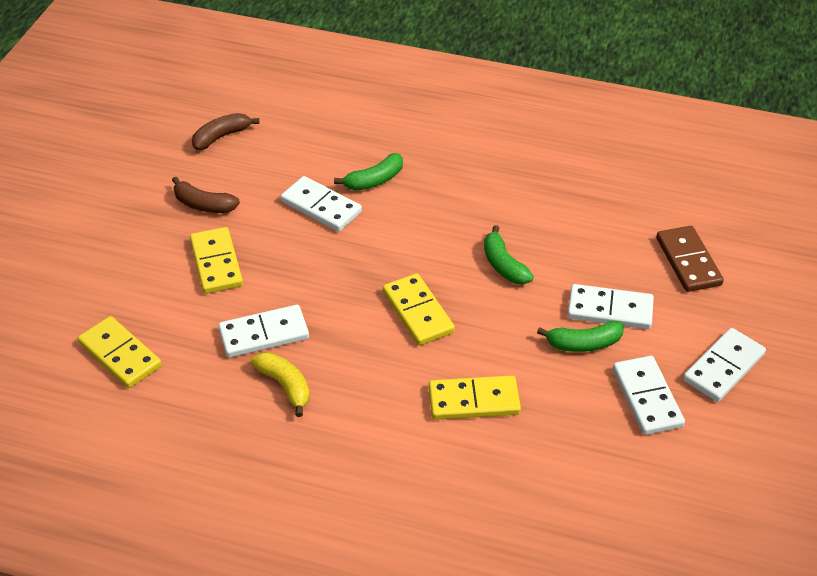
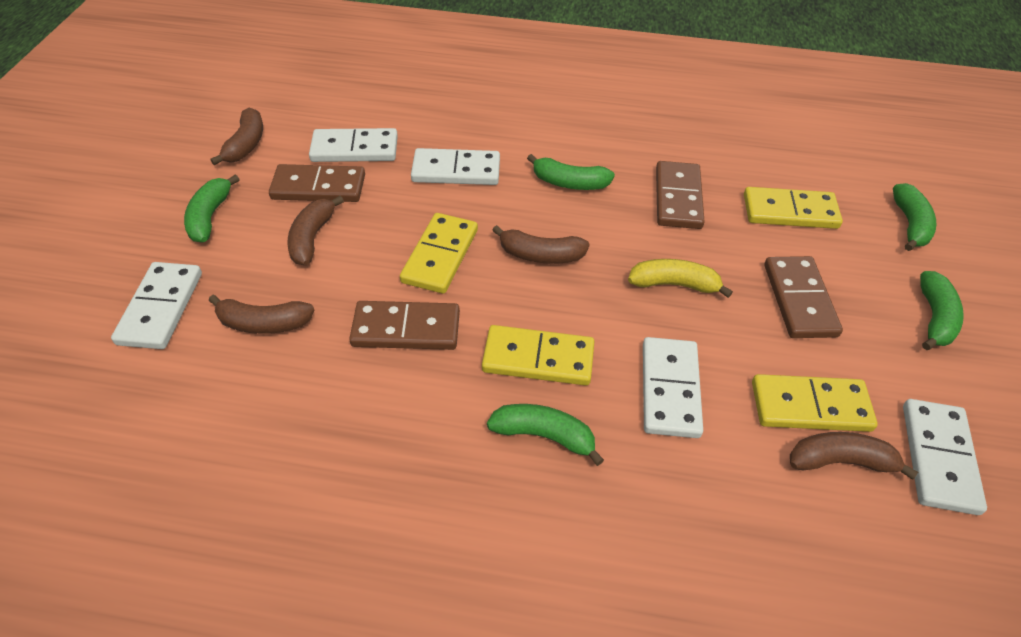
brown banana: 2 -> 5
brown domino: 1 -> 4
green banana: 3 -> 5

